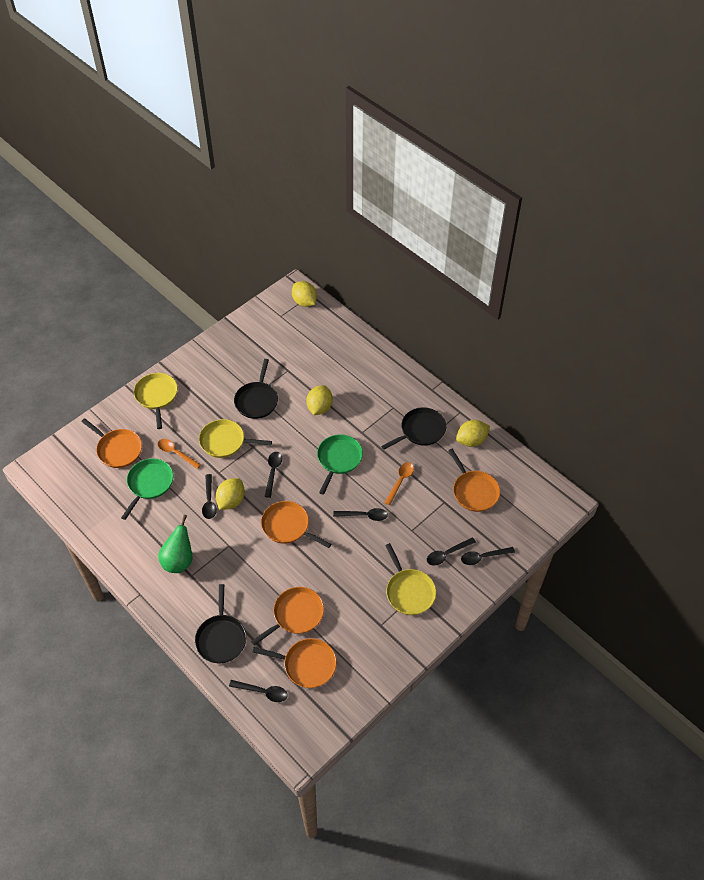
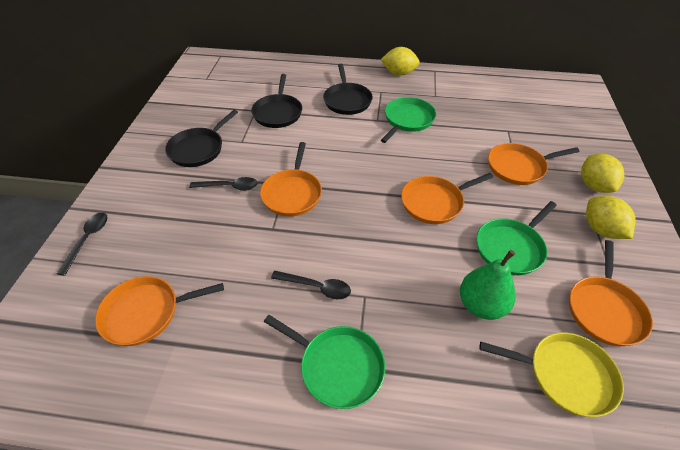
black spoon: 6 -> 3
green pan: 2 -> 3
orange spoon: 2 -> 0
yellow lemon: 4 -> 3
yellow pan: 3 -> 1

